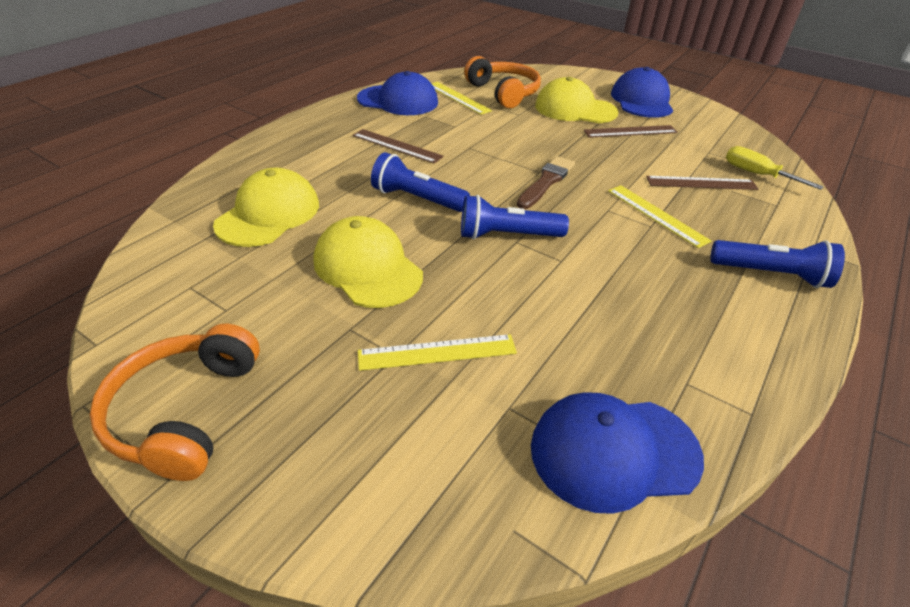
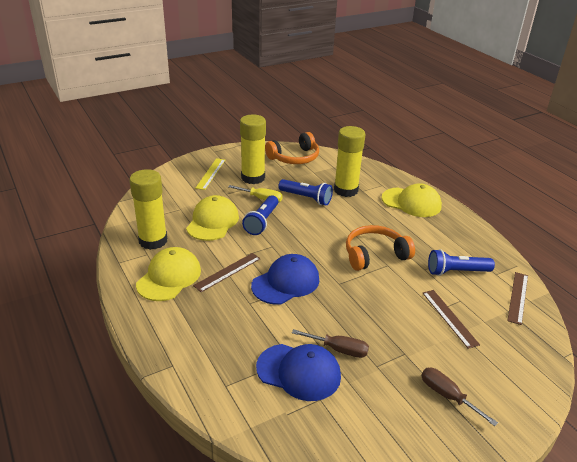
blue cap: 3 -> 2
brown brush: 1 -> 0
brown screwdriver: 0 -> 2
yellow glue stick: 0 -> 3
yellow ruler: 3 -> 1

